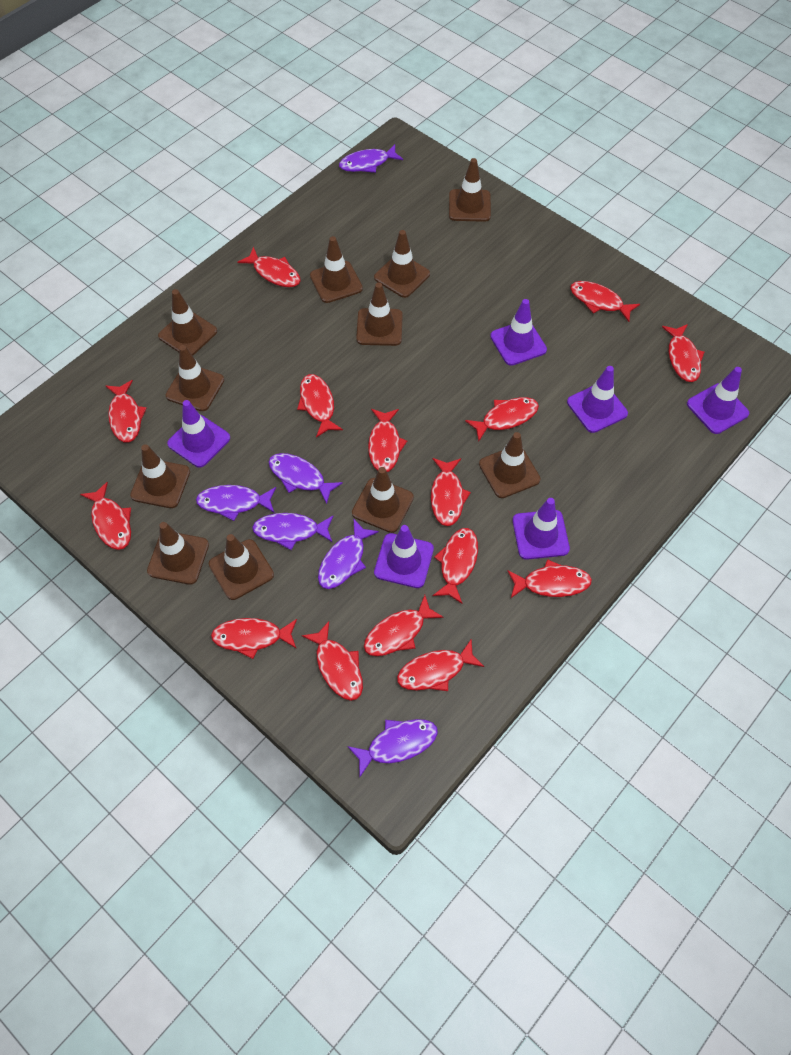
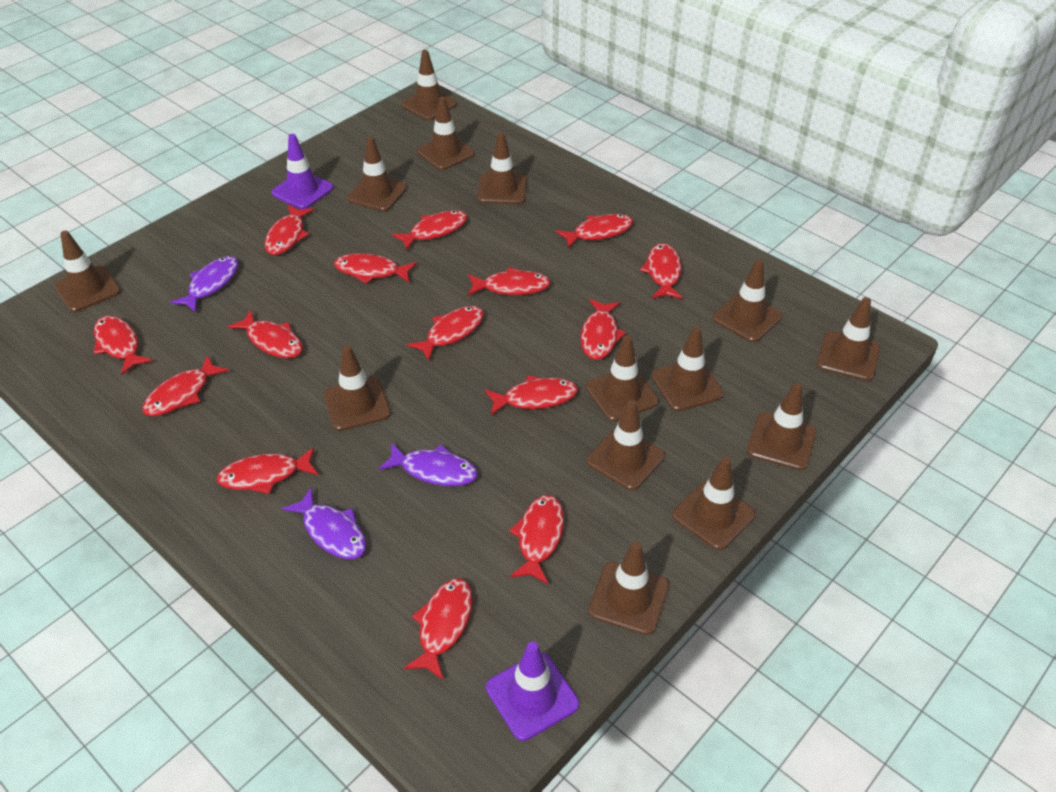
brown traffic cone: 11 -> 14
purple fish: 6 -> 3
purple traffic cone: 6 -> 2

